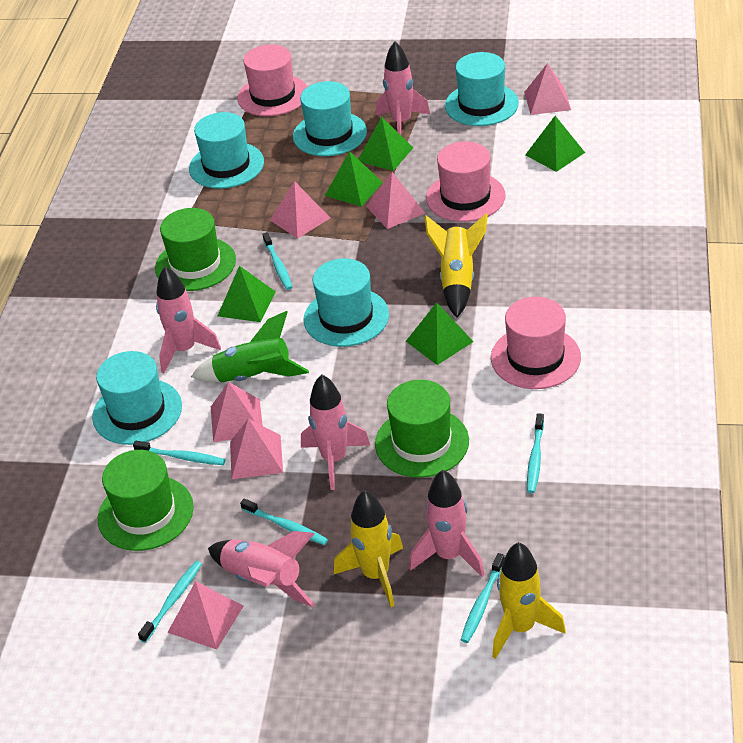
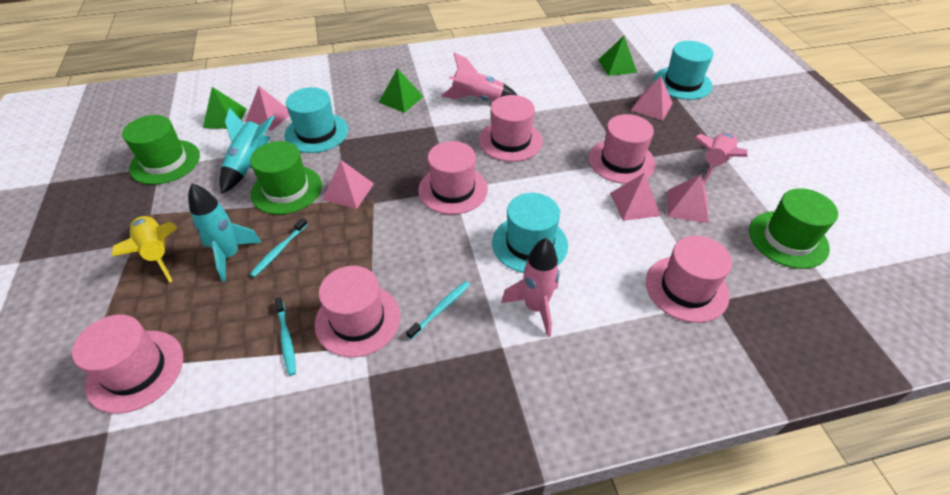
green pyramid: 5 -> 3
green rocket: 1 -> 0
pink hat: 3 -> 6
pink pyramid: 6 -> 5
pink rocket: 5 -> 3
turquoise hat: 5 -> 3
turquoise rocket: 0 -> 2
turquoise toothbrush: 6 -> 3
yellow rocket: 3 -> 1

